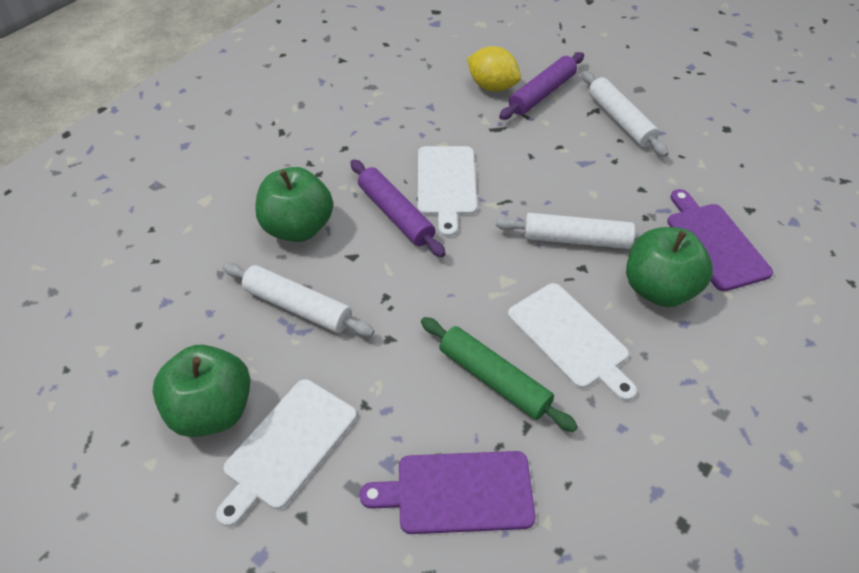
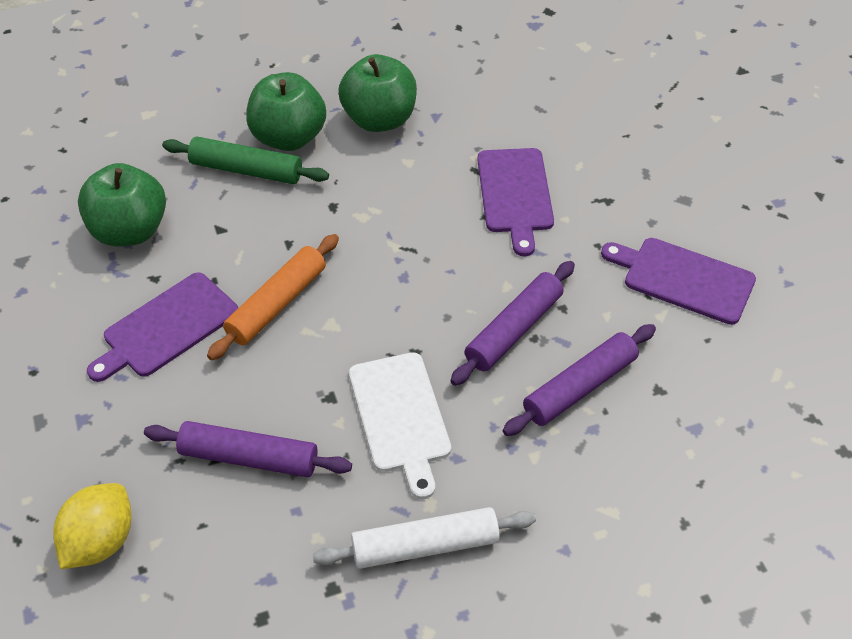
orange rolling pin: 0 -> 1
purple cutting board: 2 -> 3
purple rolling pin: 2 -> 3
white cutting board: 3 -> 1
white rolling pin: 3 -> 1

